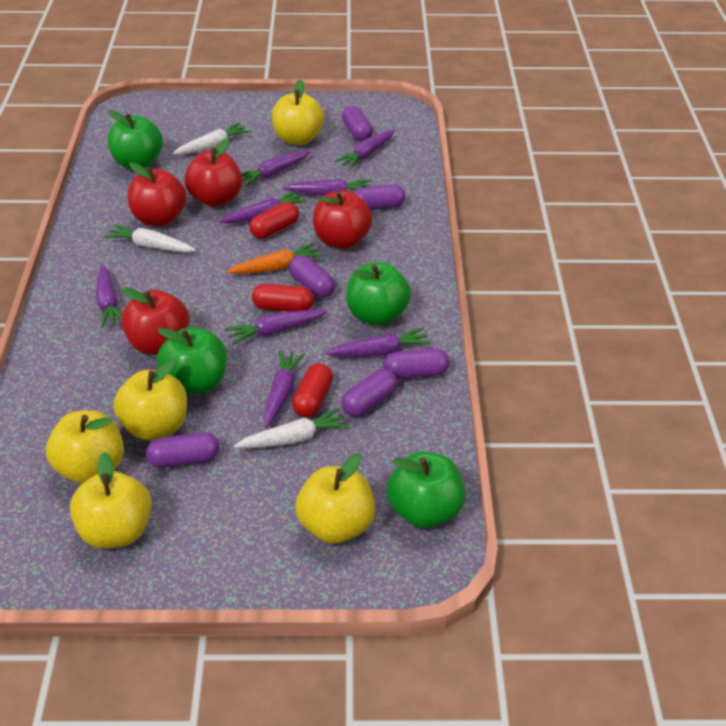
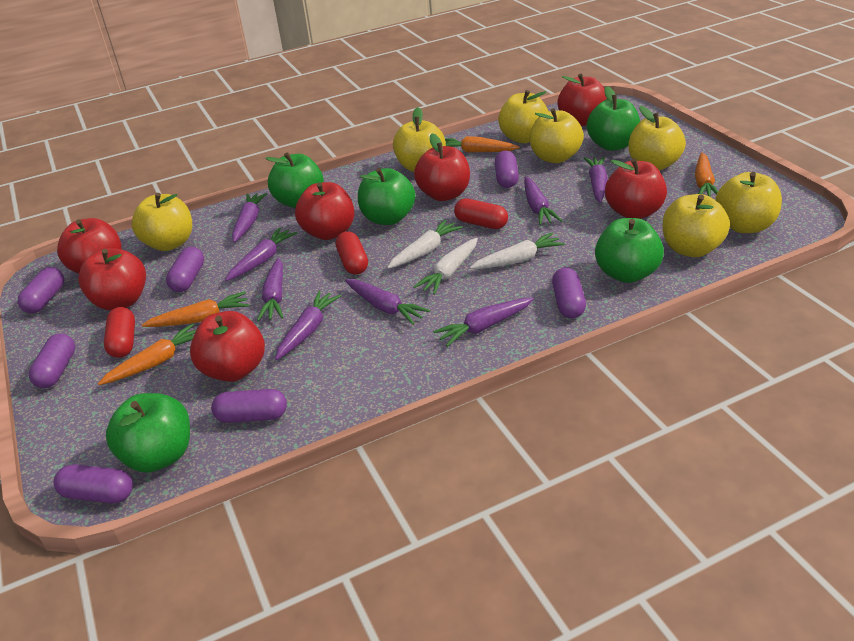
green apple: 4 -> 5
orange carrot: 1 -> 4
purple capsule: 6 -> 7
red apple: 4 -> 7
yellow apple: 5 -> 7

